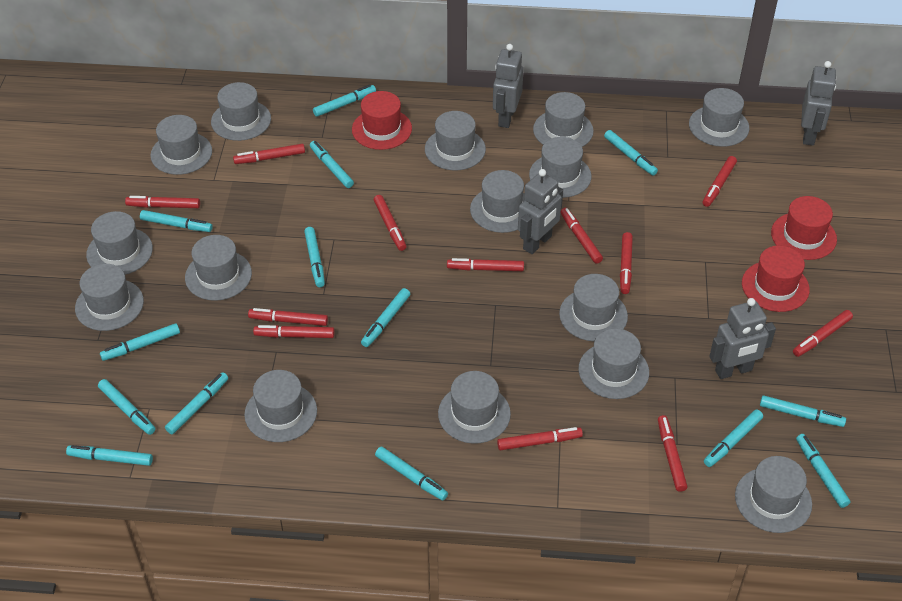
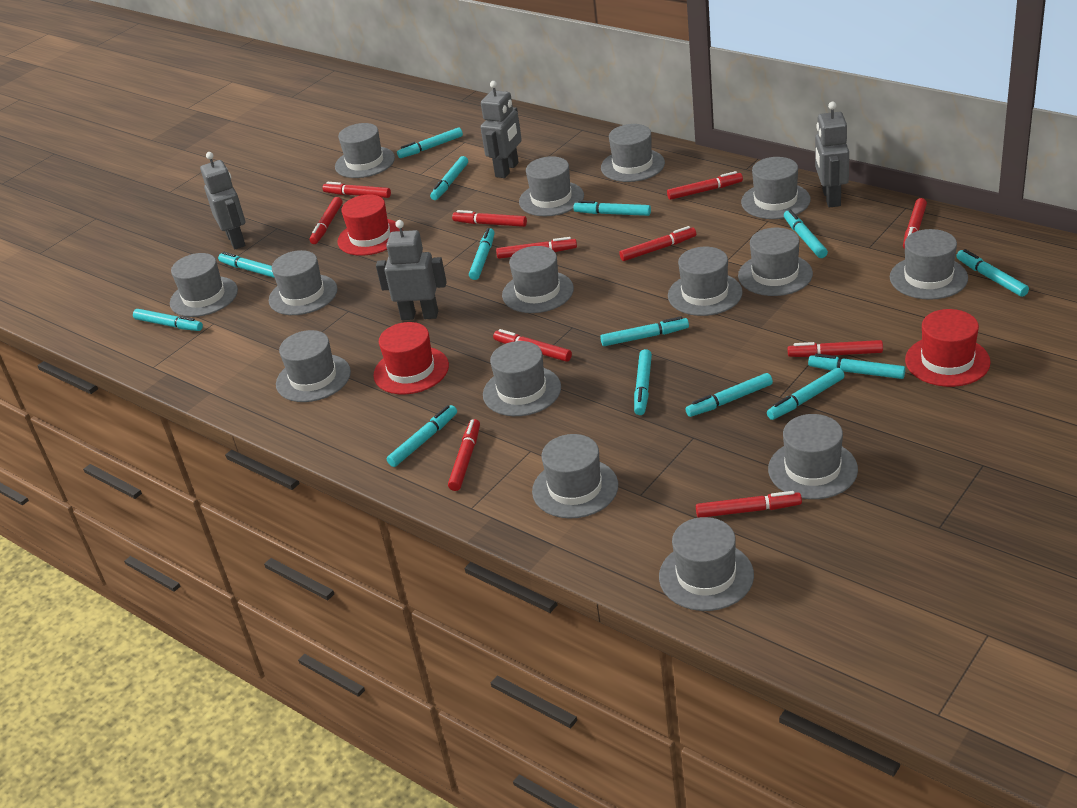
red marker: 12 -> 11

